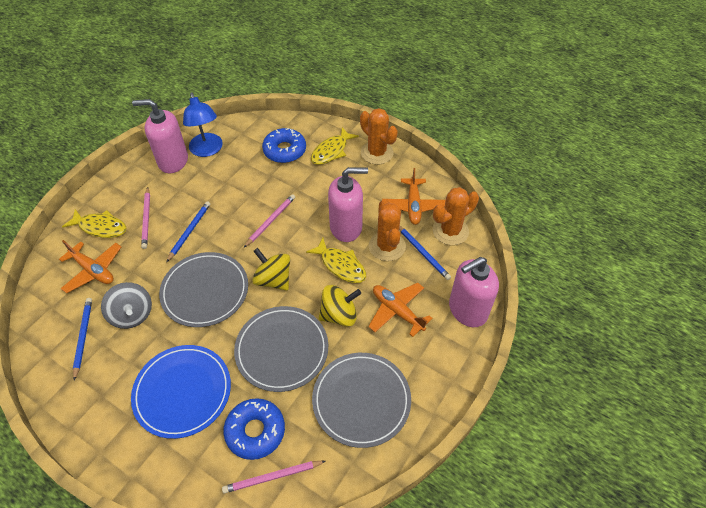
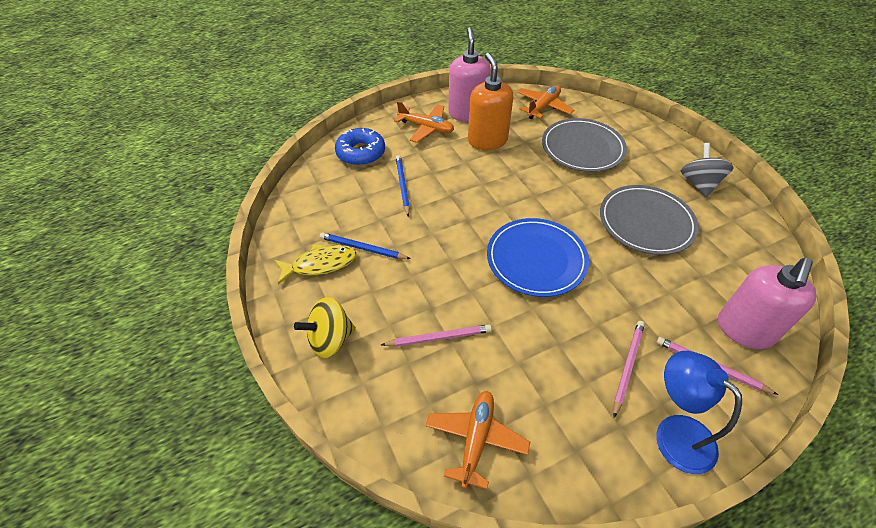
blue donut: 2 -> 1
blue pencil: 3 -> 2
grey plate: 3 -> 2
orange cactus: 3 -> 0
orange soap dispenser: 0 -> 1
pink soap dispenser: 3 -> 2
yellow fish: 3 -> 1
yellow spinning top: 2 -> 1

